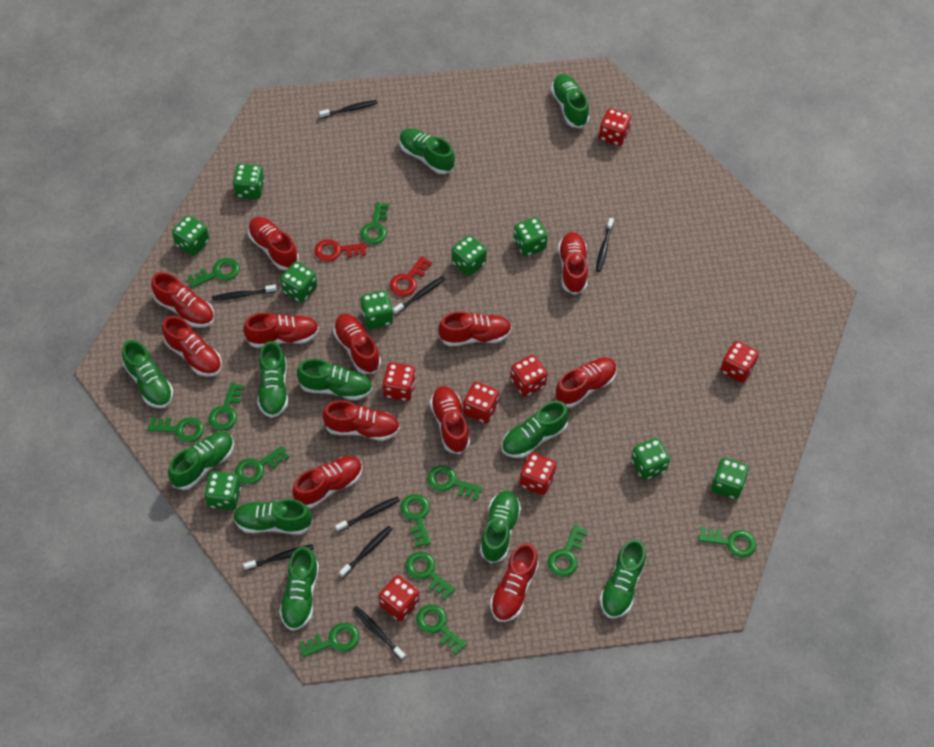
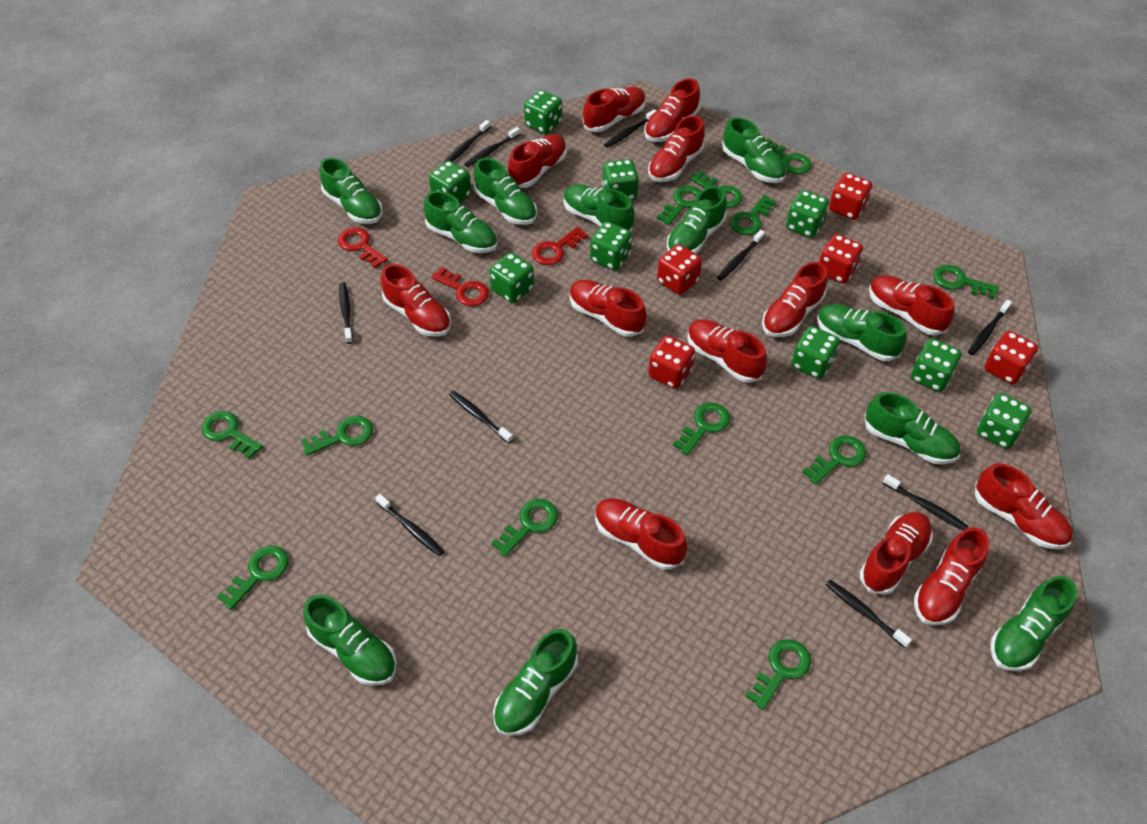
black toothbrush: 8 -> 10
red dice: 7 -> 5
red key: 2 -> 3
red shoe: 12 -> 13

